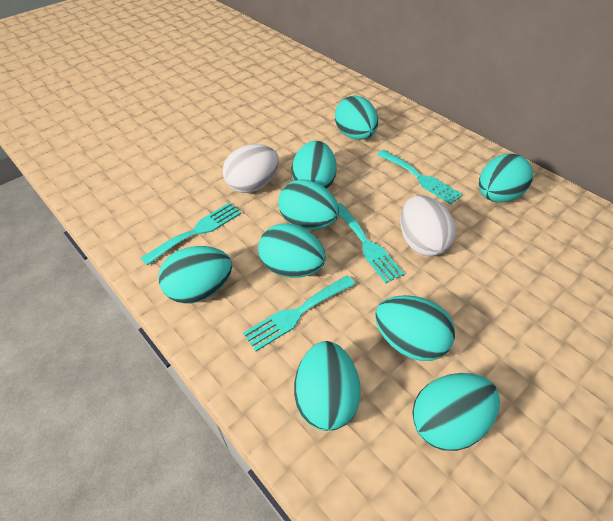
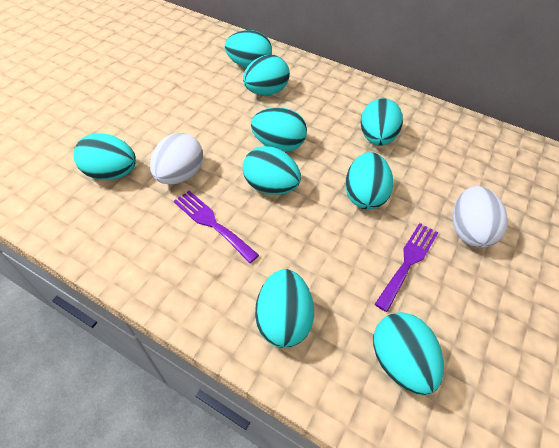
purple fork: 0 -> 2
turquoise fork: 4 -> 0

